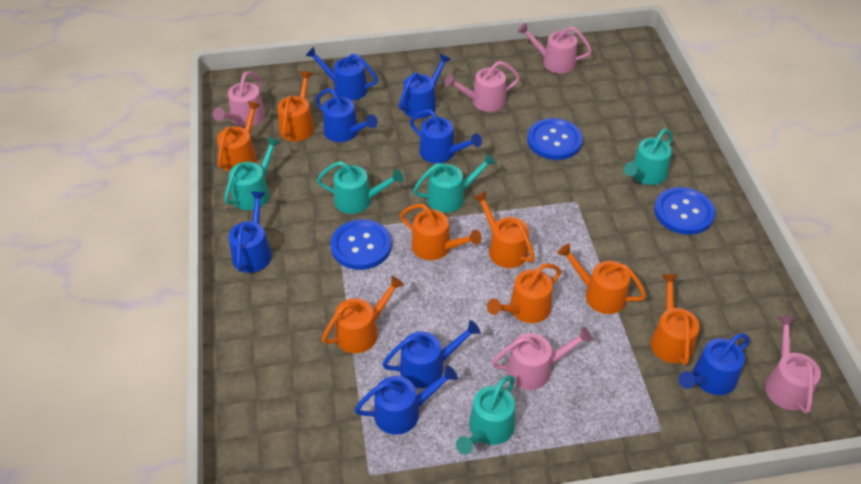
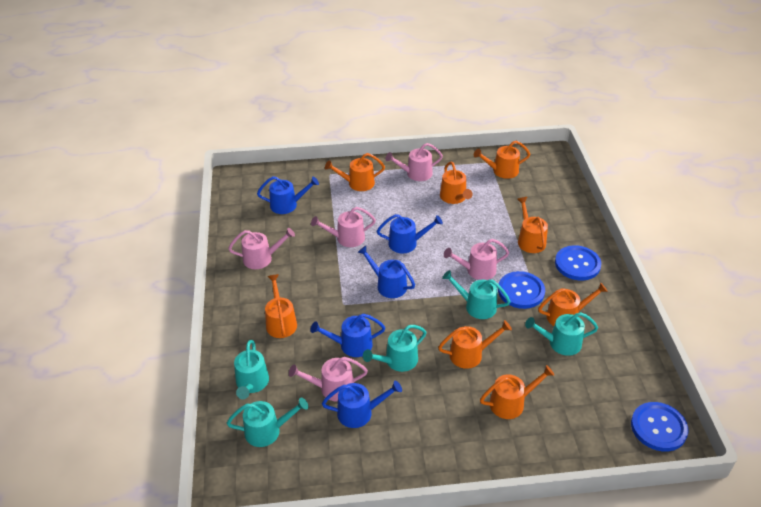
blue watering can: 8 -> 5

